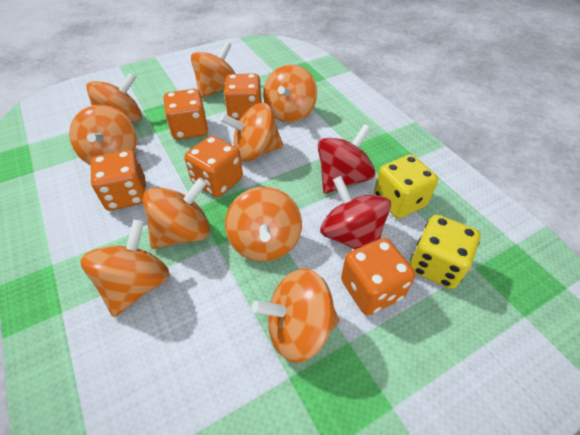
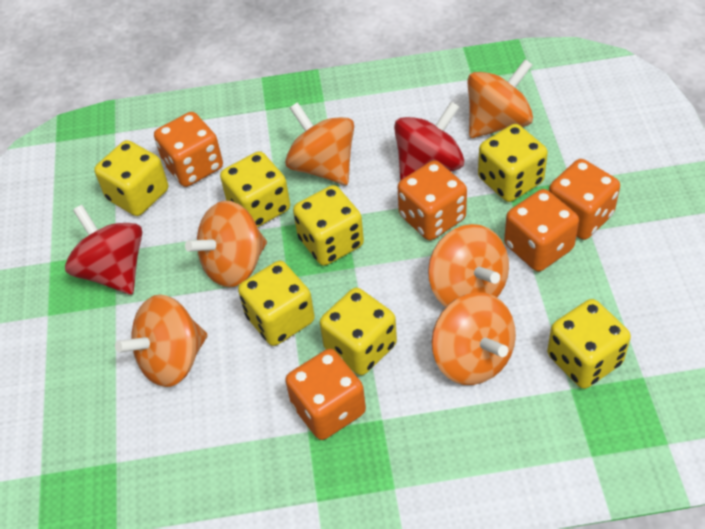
orange spinning top: 9 -> 6
yellow dice: 2 -> 7

